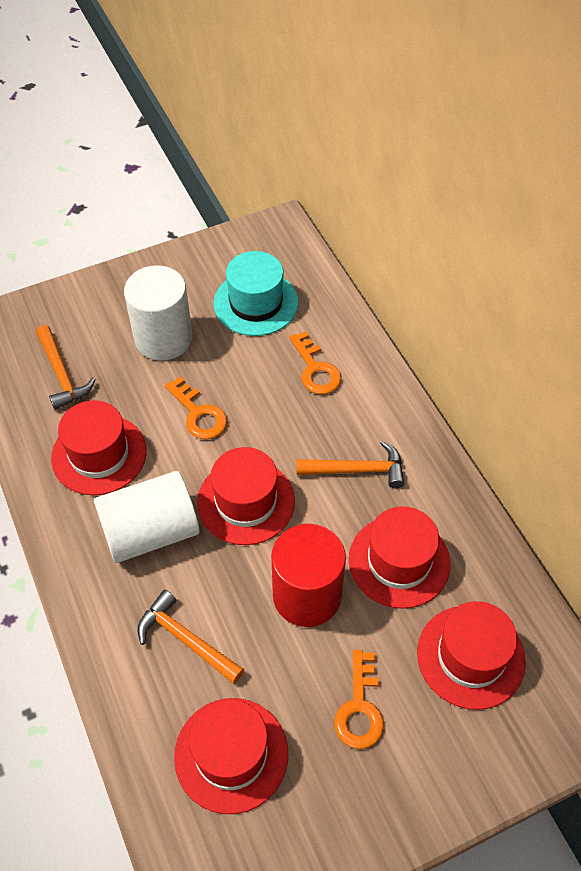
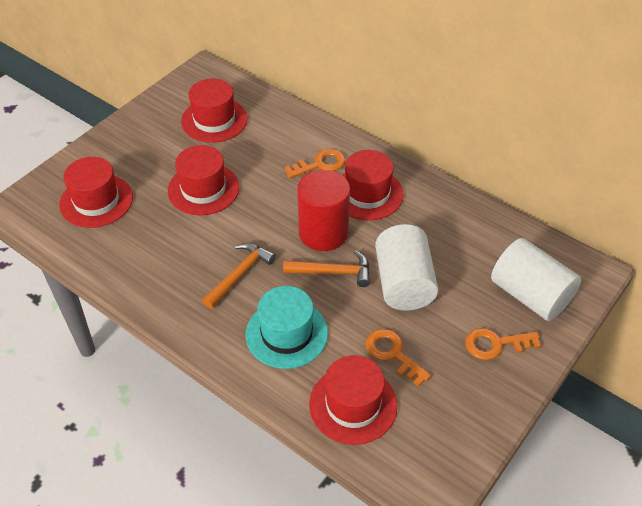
orange hammer: 3 -> 2

